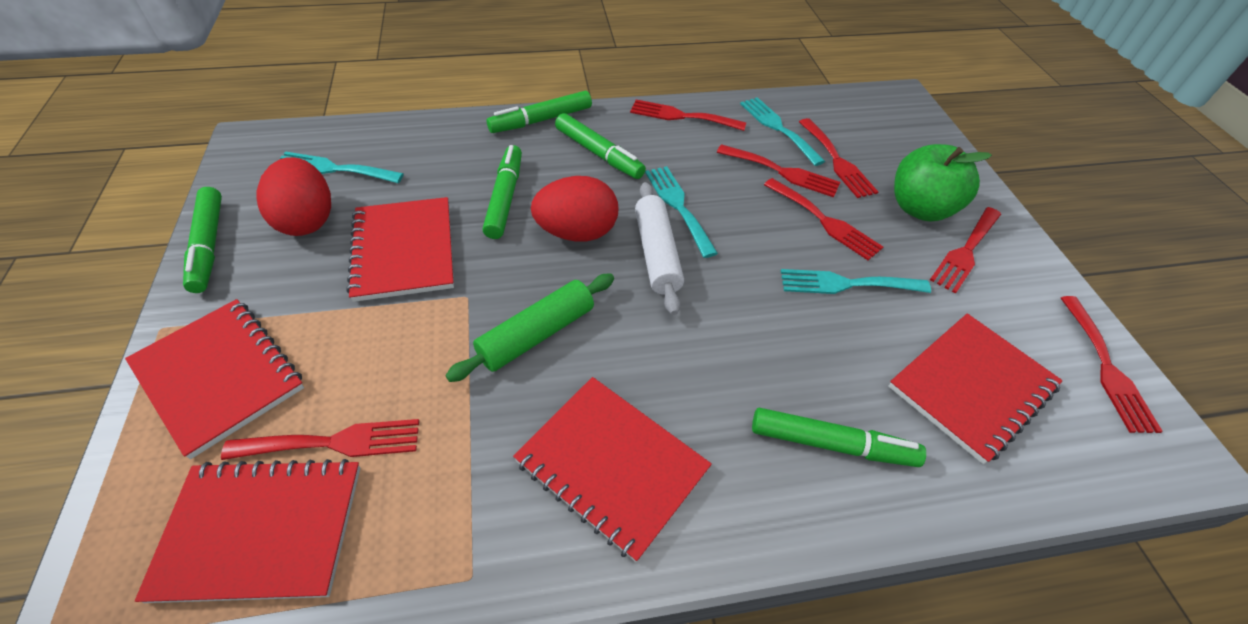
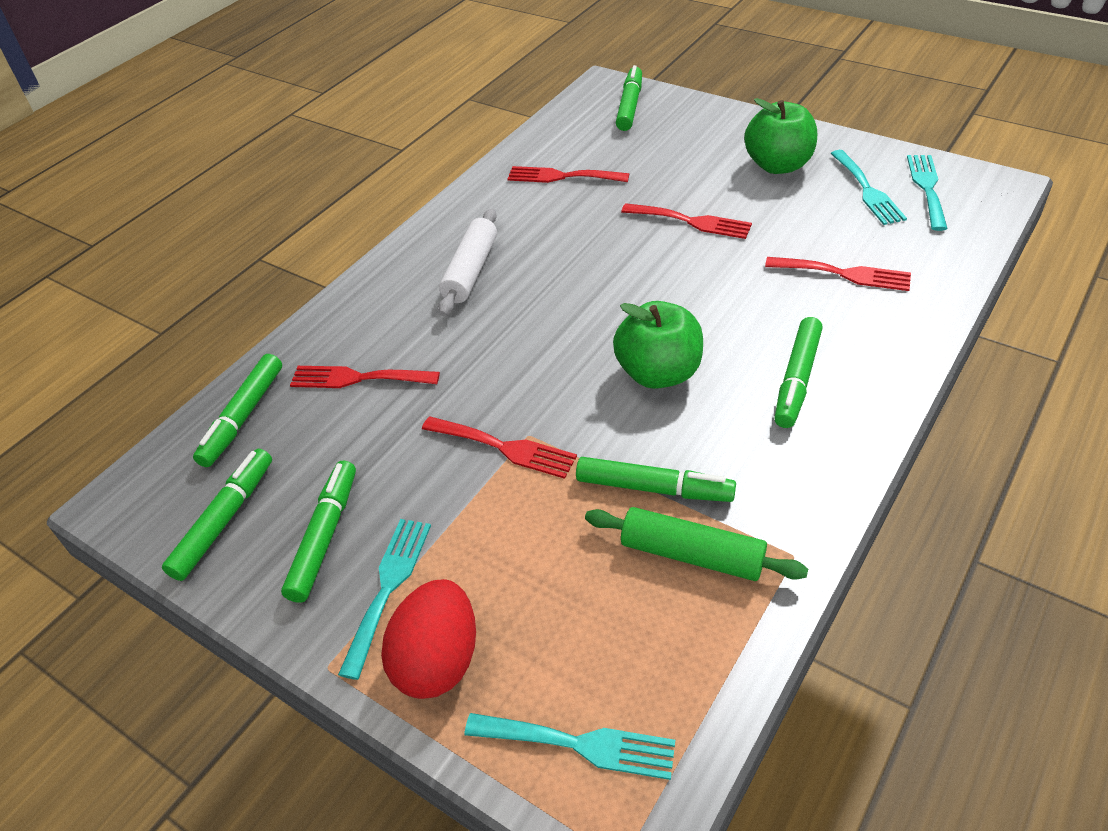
green apple: 1 -> 2
green marker: 5 -> 6
red egg: 2 -> 1
red fork: 7 -> 5
red notebook: 5 -> 0

